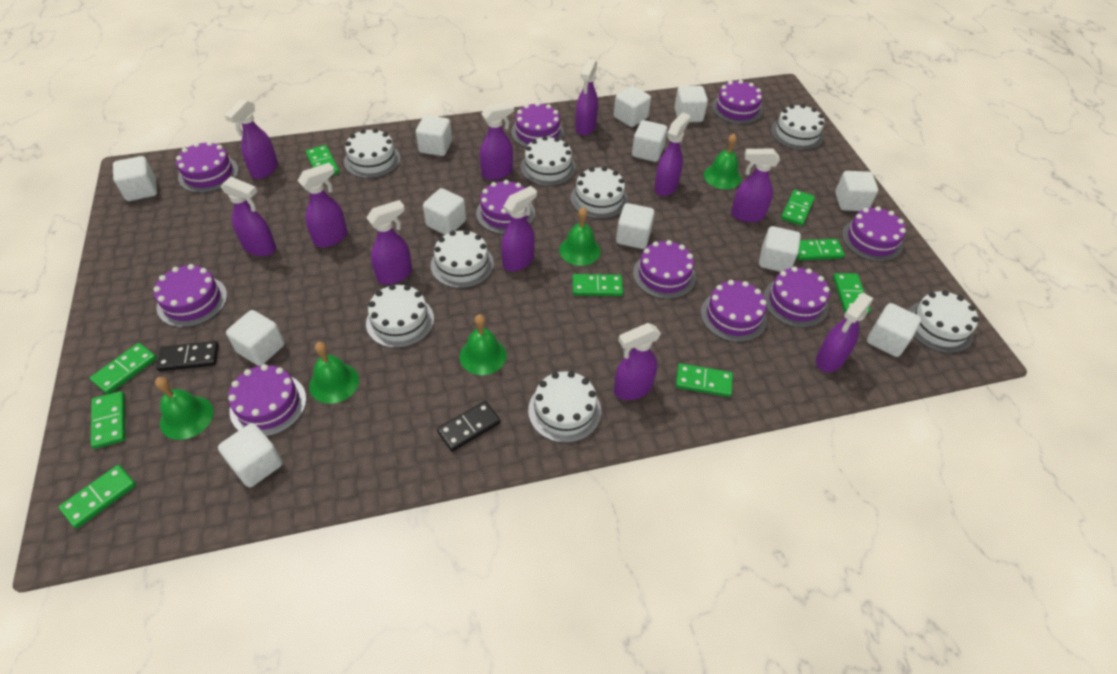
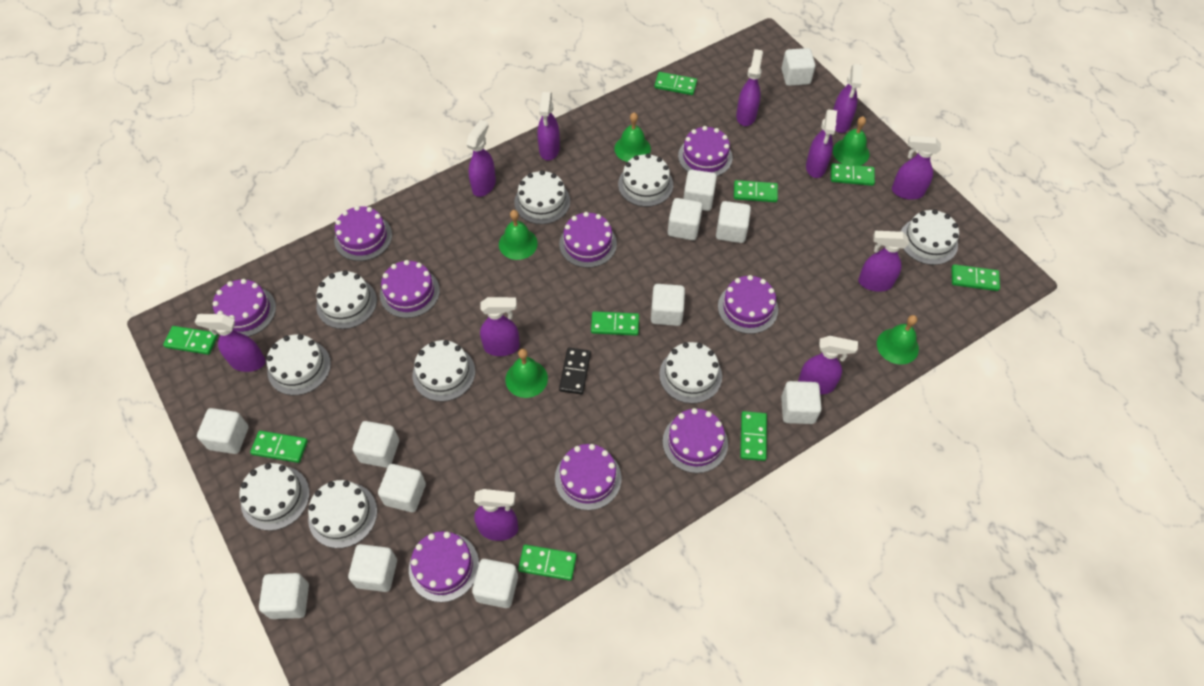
black domino: 2 -> 1
purple cake: 10 -> 9
white cake: 8 -> 9

